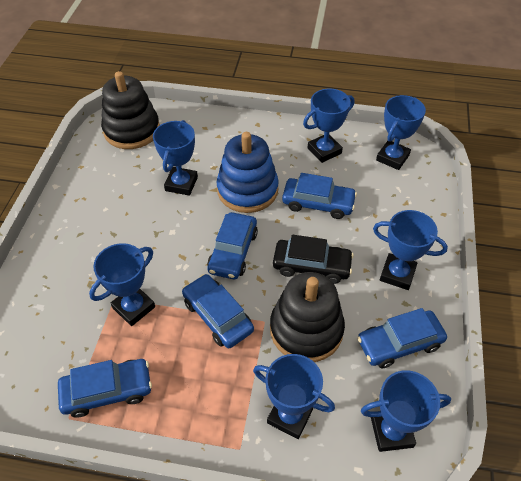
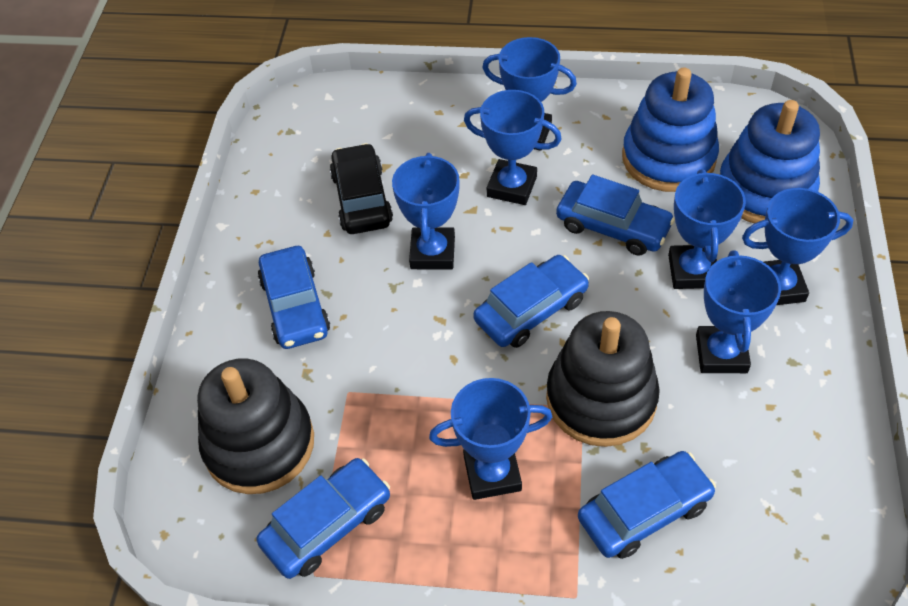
blue stacking toy: 1 -> 2

